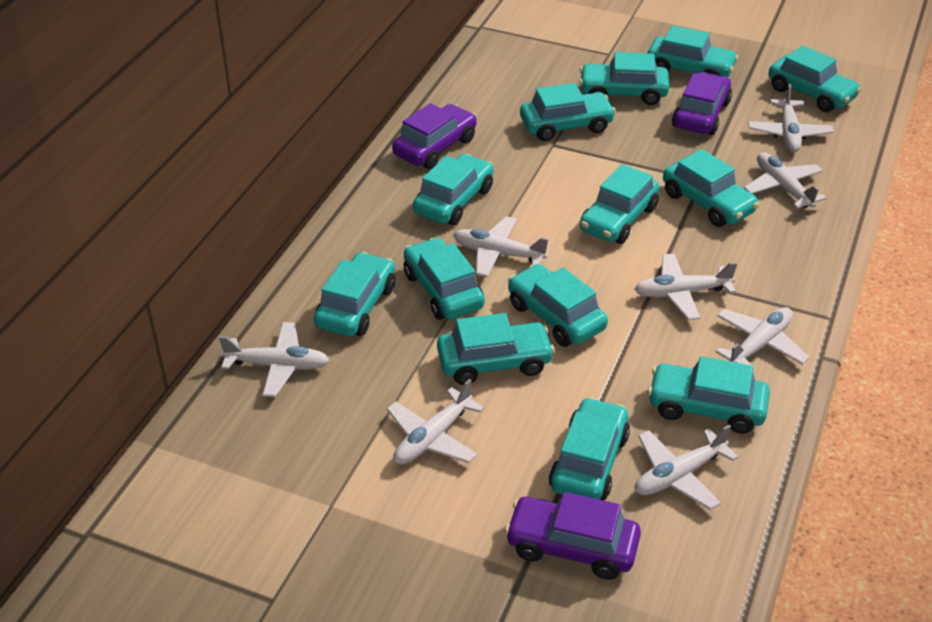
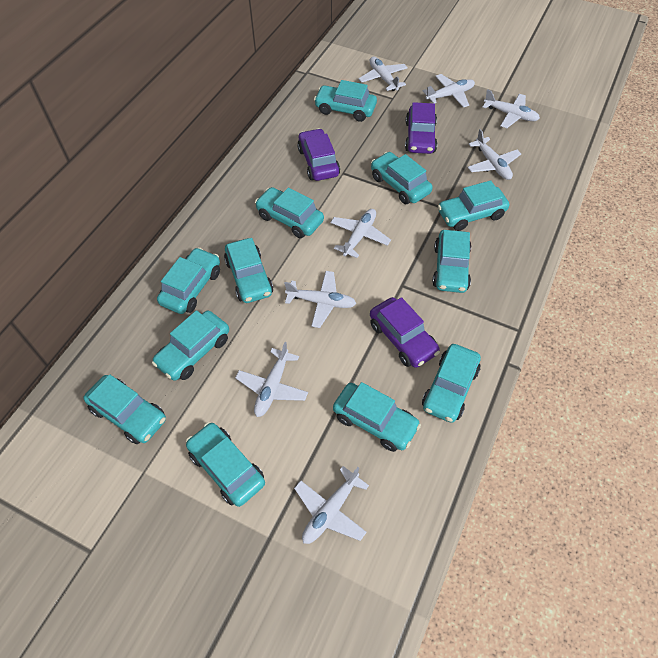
turquoise car: 13 -> 12

